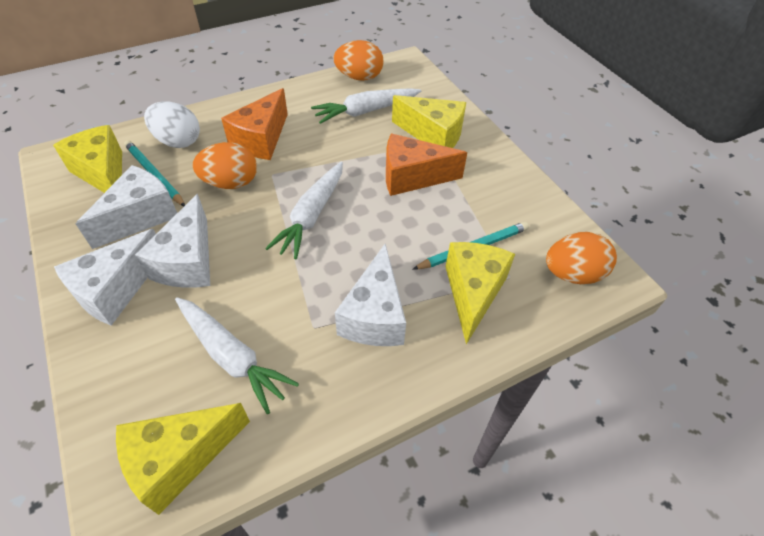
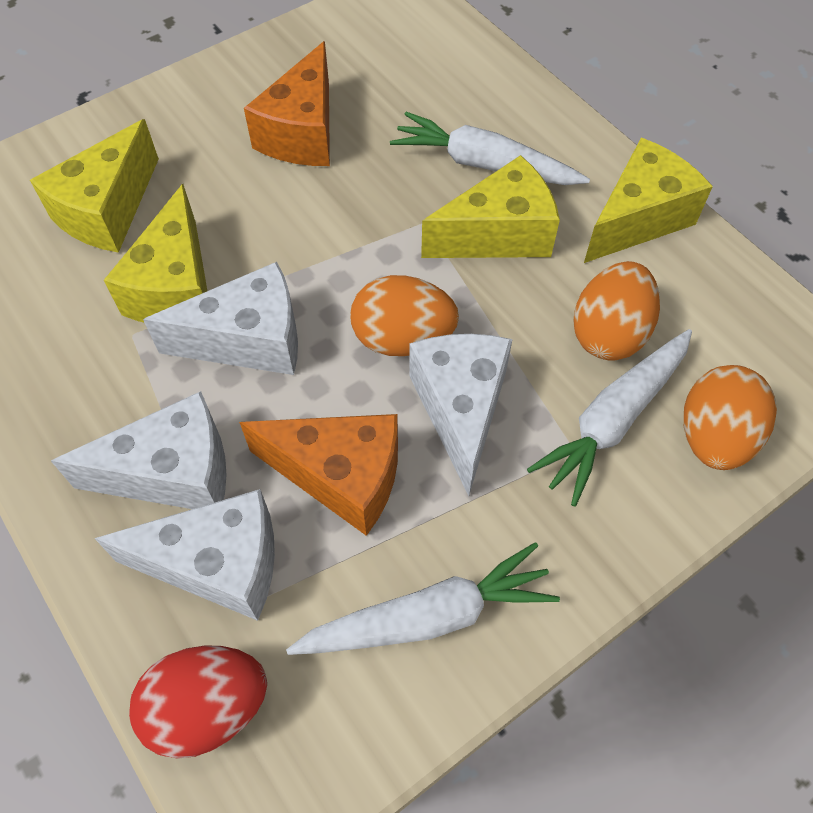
red egg: 0 -> 1
turquoise pencil: 2 -> 0
white egg: 1 -> 0

